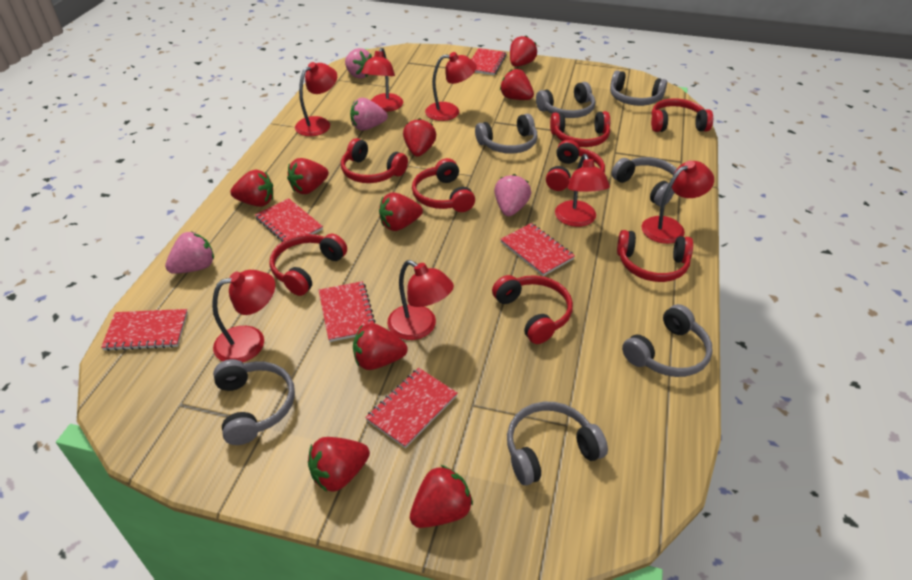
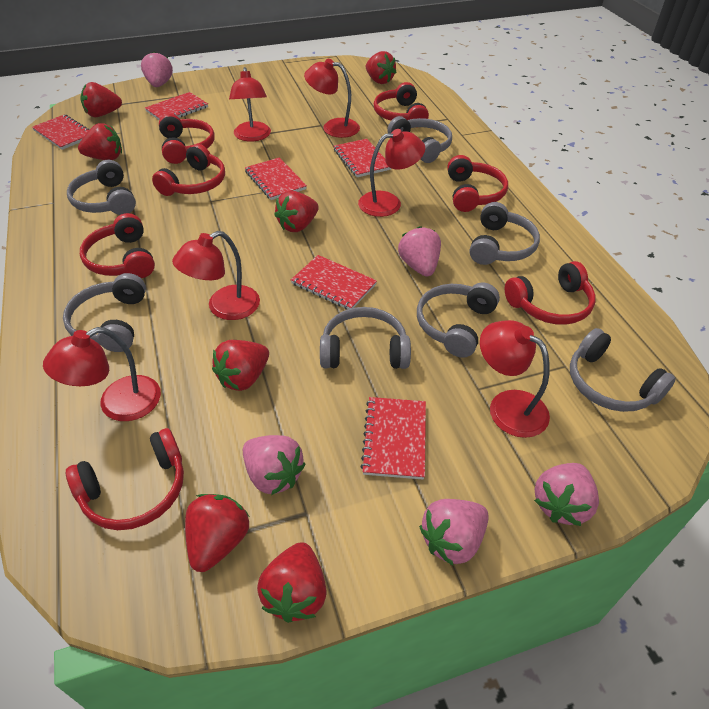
pink strawberry: 4 -> 5
red headphones: 8 -> 7
red lamp: 7 -> 6
red strawberry: 9 -> 7

